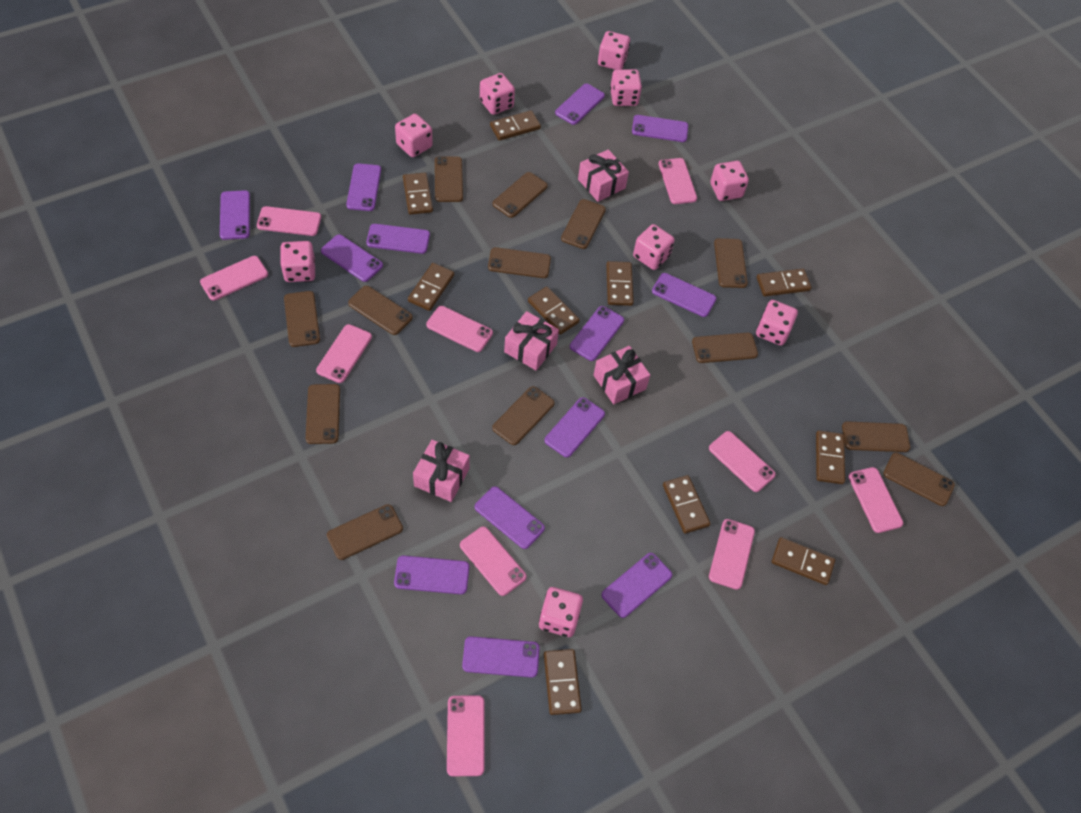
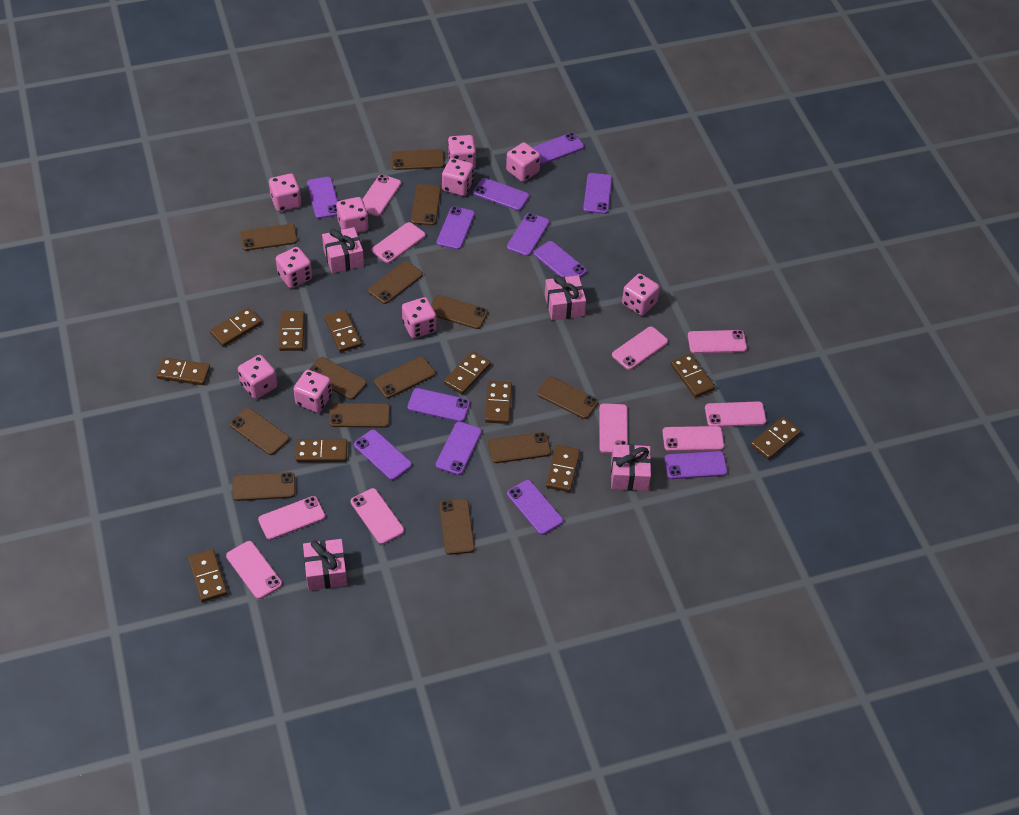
brown domino: 10 -> 11
pink dice: 9 -> 10
purple phone: 13 -> 12

